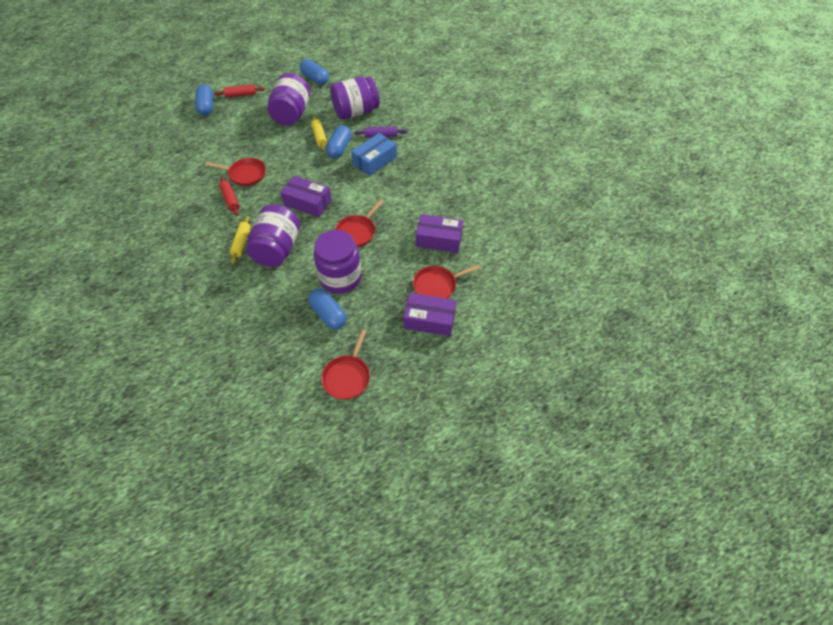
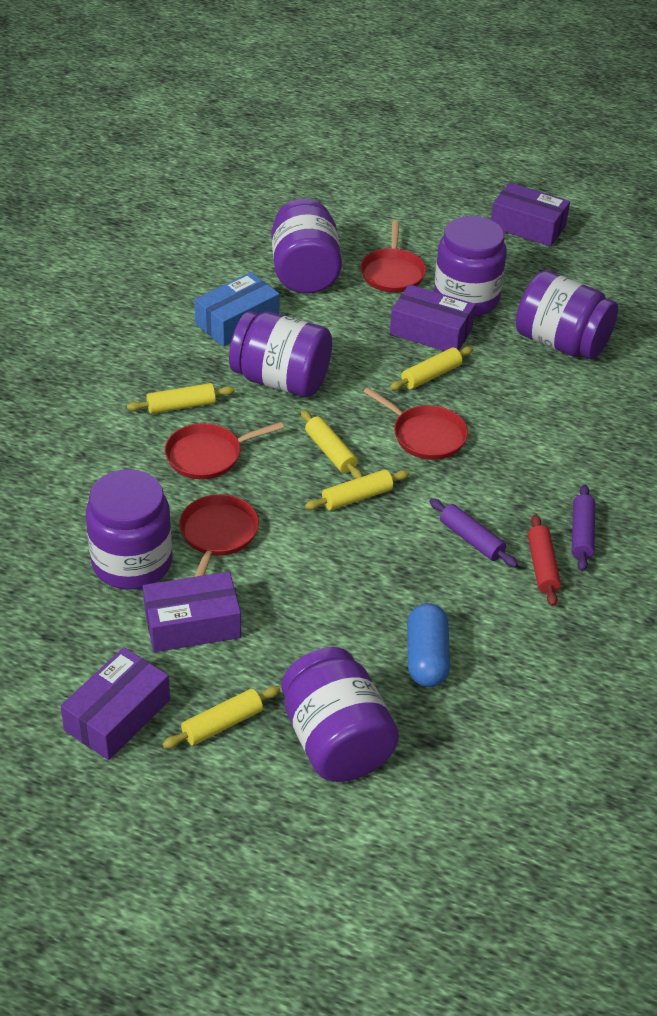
blue capsule: 4 -> 1
purple box: 3 -> 4
purple jar: 4 -> 6
purple rolling pin: 1 -> 2
red rolling pin: 2 -> 1
yellow rolling pin: 2 -> 5

